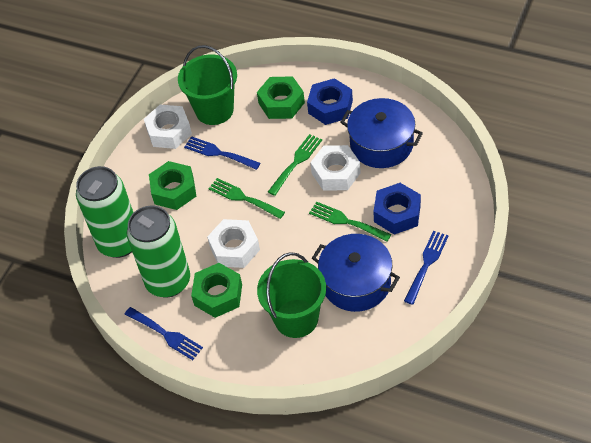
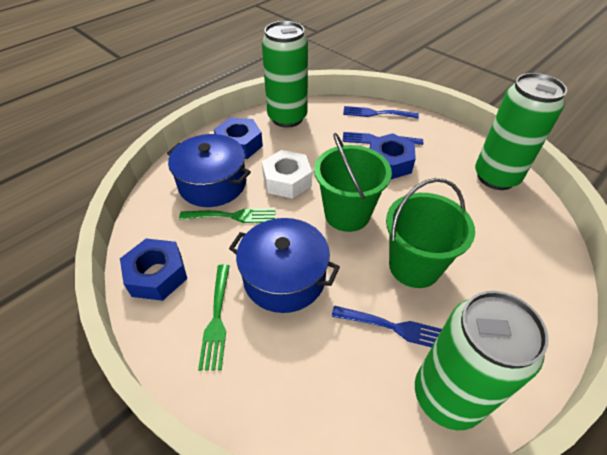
blue nut: 2 -> 3
green can: 2 -> 3
green fork: 3 -> 2
green nut: 3 -> 0
white nut: 3 -> 1

